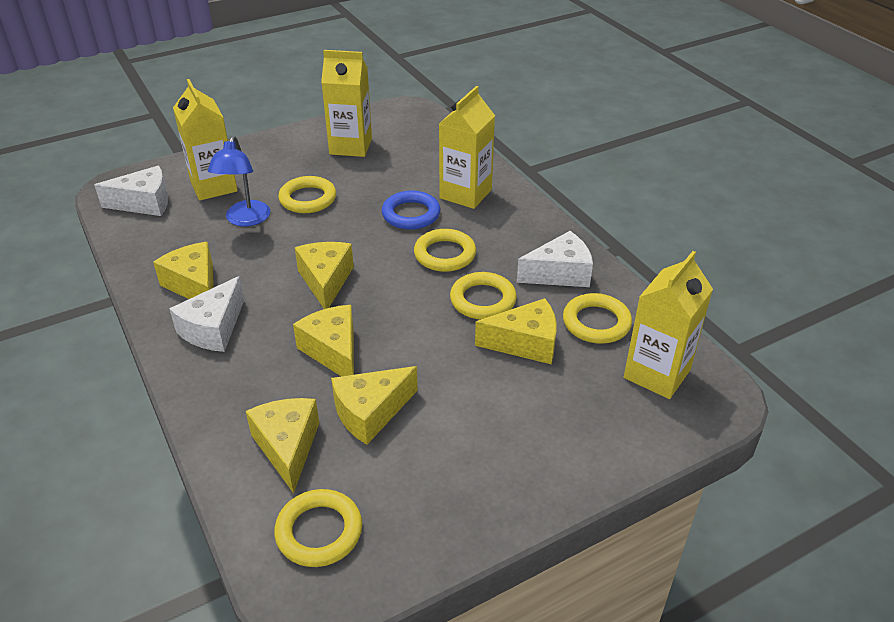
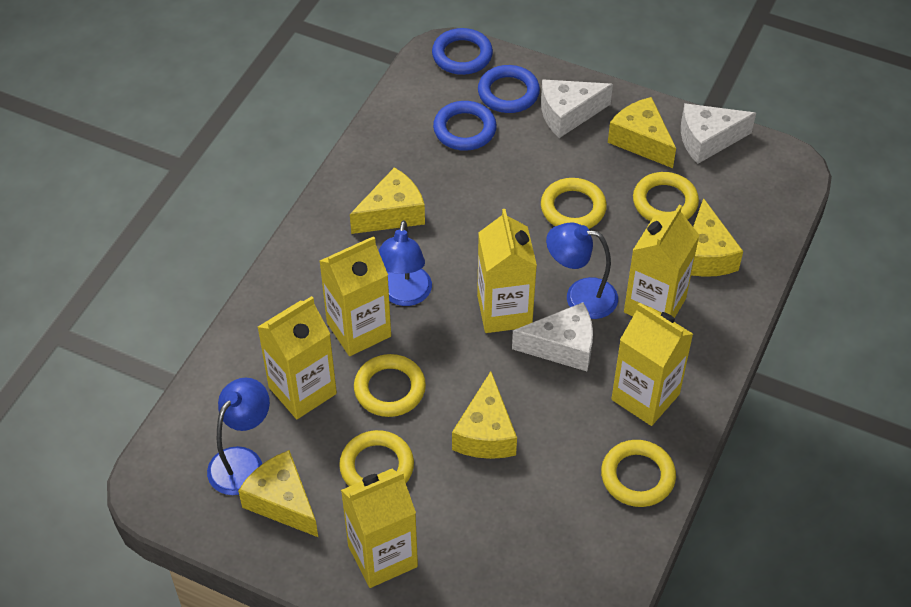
blue lamp: 1 -> 3
blue ring: 1 -> 3
yellow carton: 4 -> 6
yellow cheese: 6 -> 5

